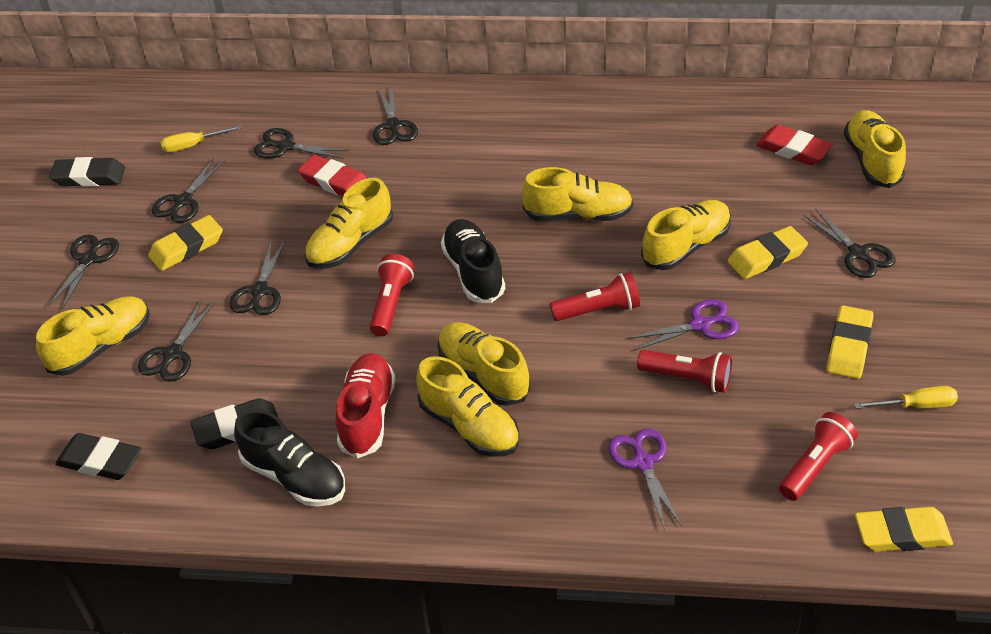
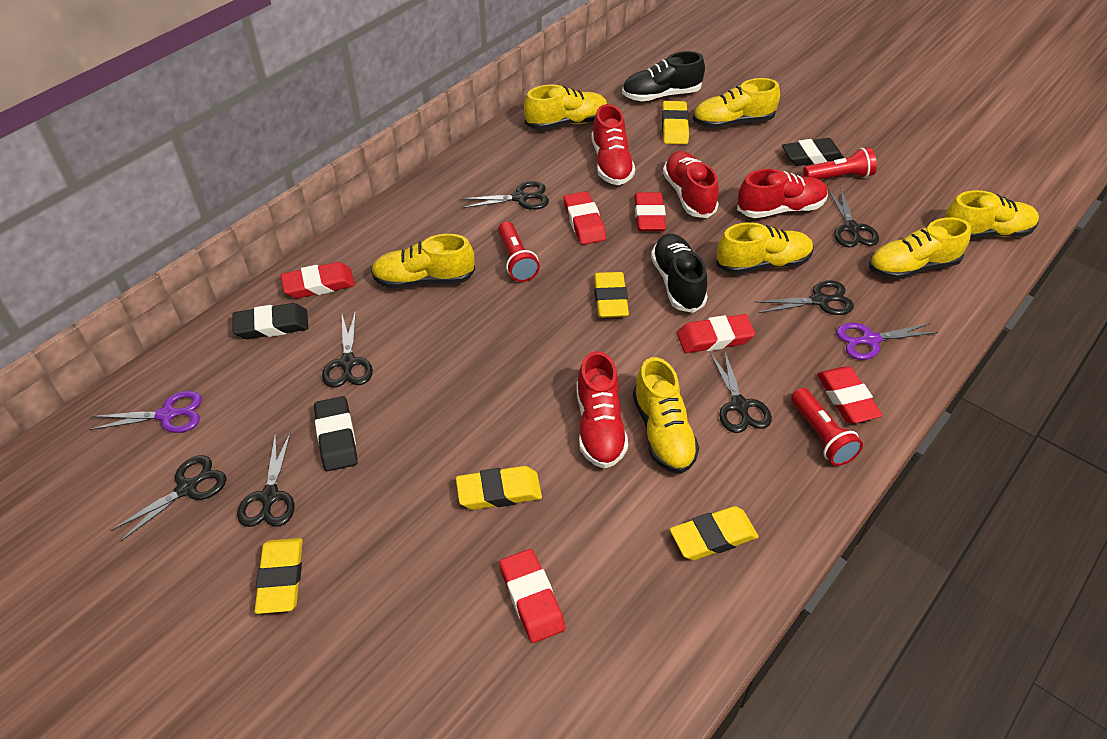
red eraser: 2 -> 6
red flashlight: 4 -> 3
red shoe: 1 -> 4
yellow eraser: 4 -> 5
yellow screwdriver: 2 -> 0

